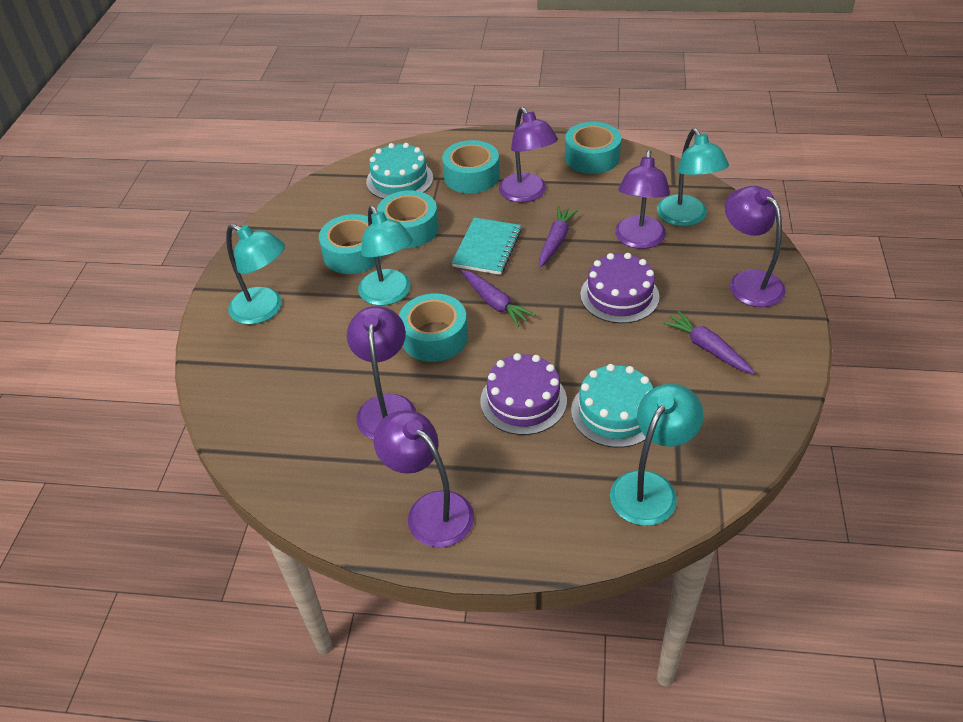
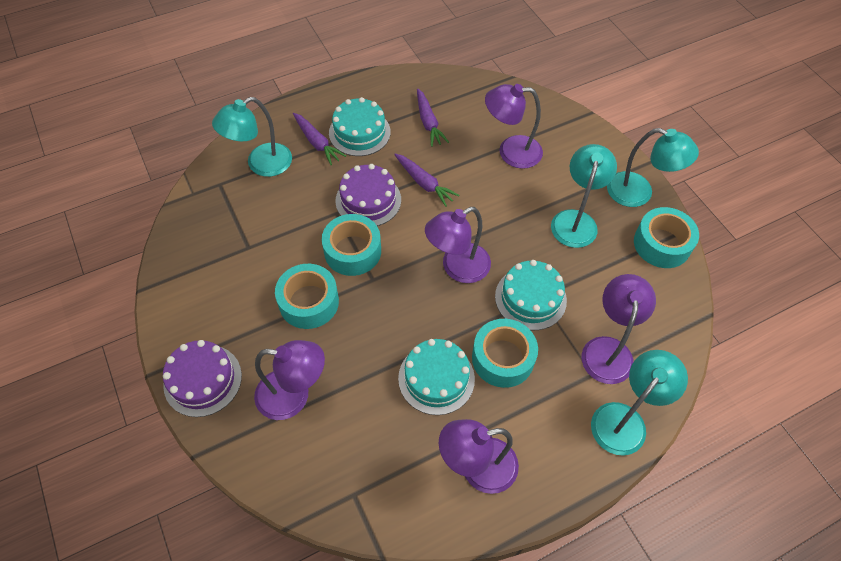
turquoise cake: 2 -> 3
turquoise notebook: 1 -> 0
turquoise tape: 5 -> 4

